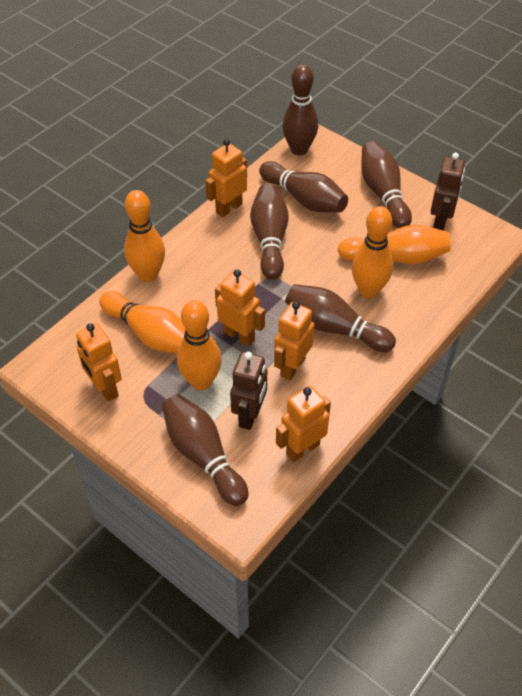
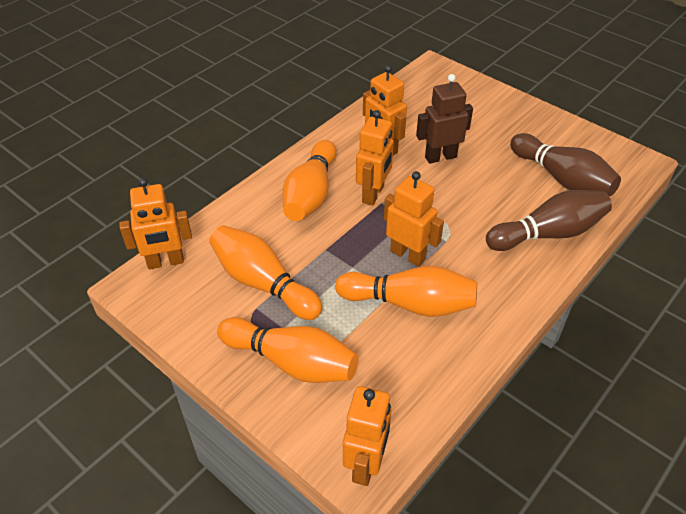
brown bowling pin: 6 -> 2
brown robot: 2 -> 1
orange bowling pin: 5 -> 4

